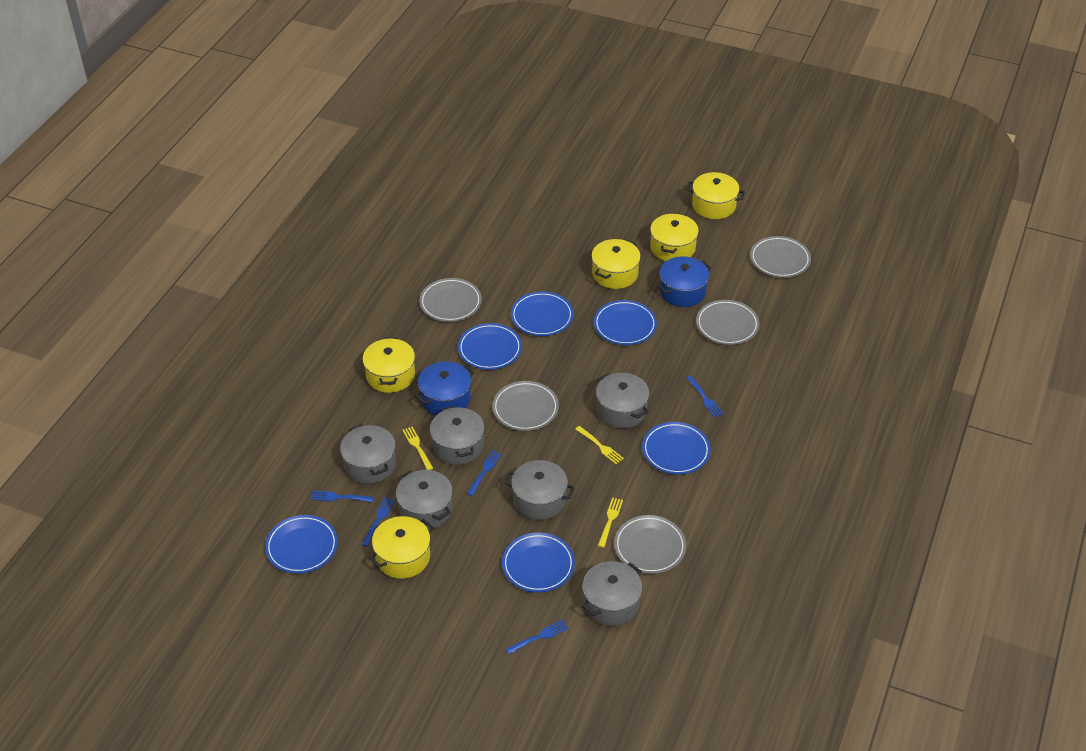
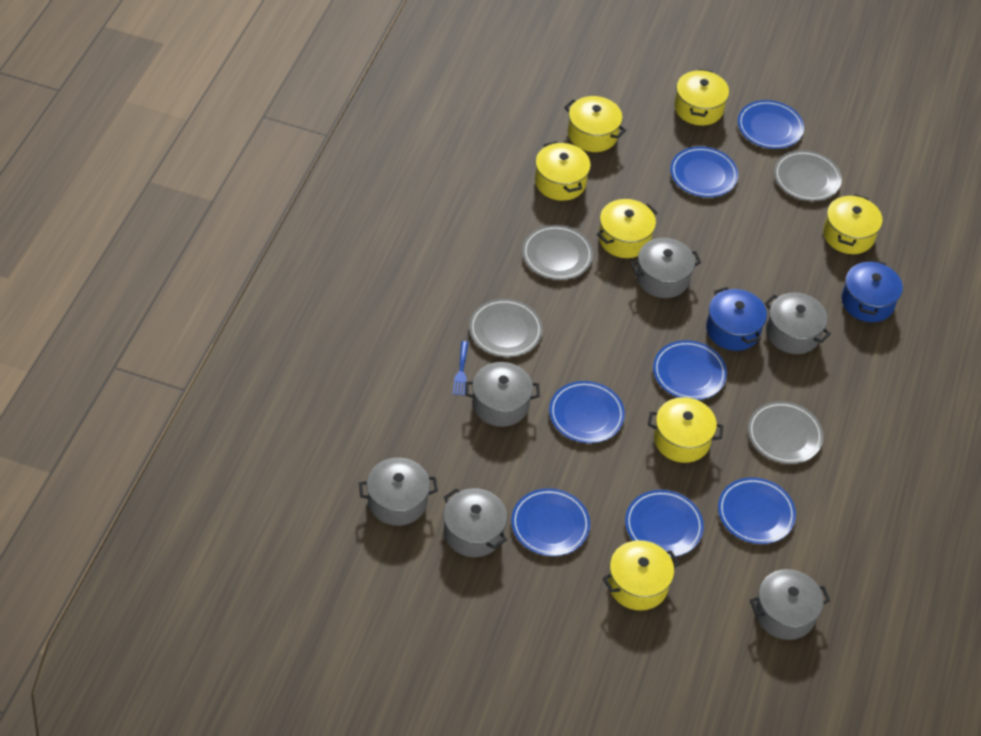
blue fork: 5 -> 1
blue plate: 6 -> 7
grey plate: 5 -> 4
yellow fork: 3 -> 0
yellow pot: 5 -> 7

